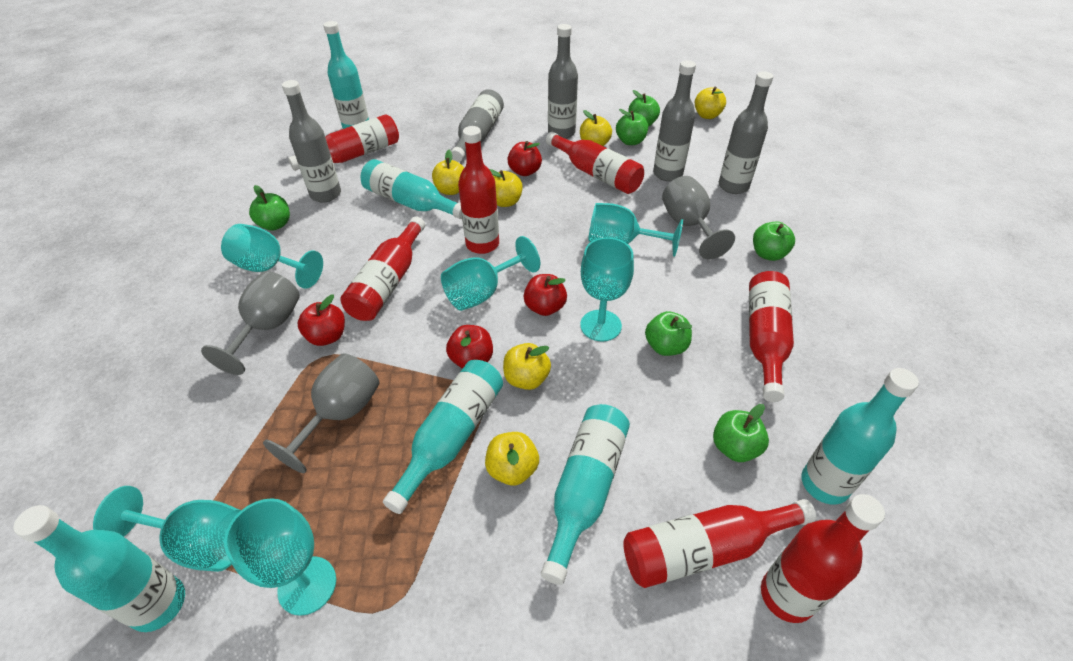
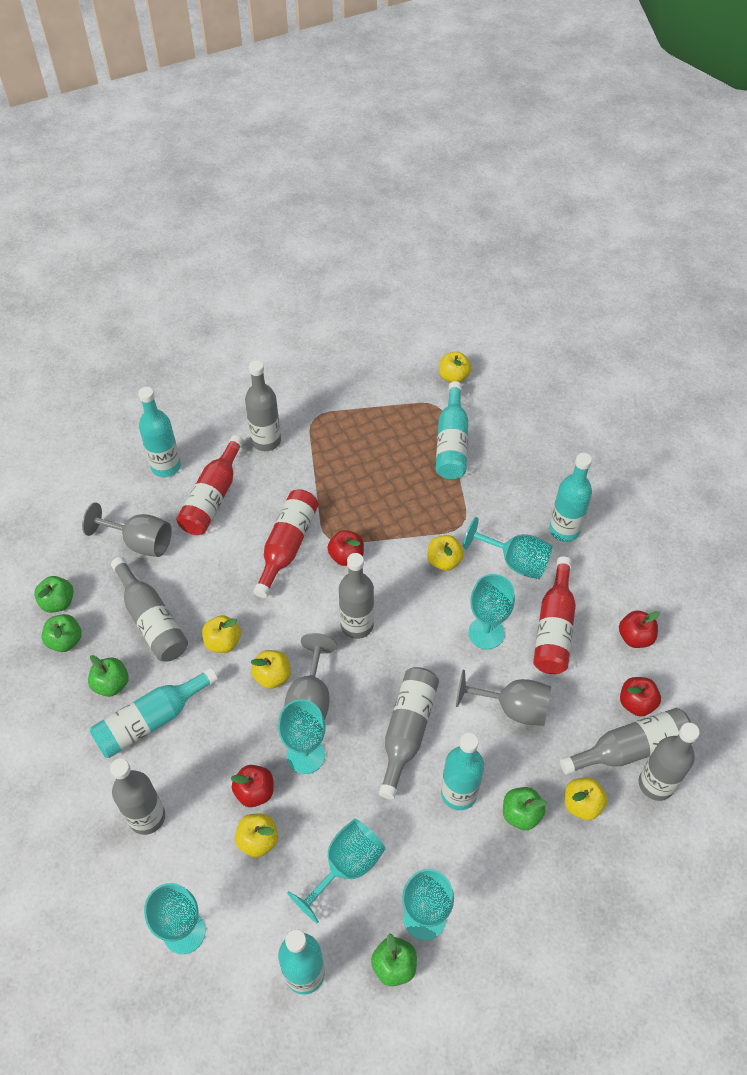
green apple: 6 -> 5
grey bottle: 5 -> 7
red bottle: 7 -> 3

